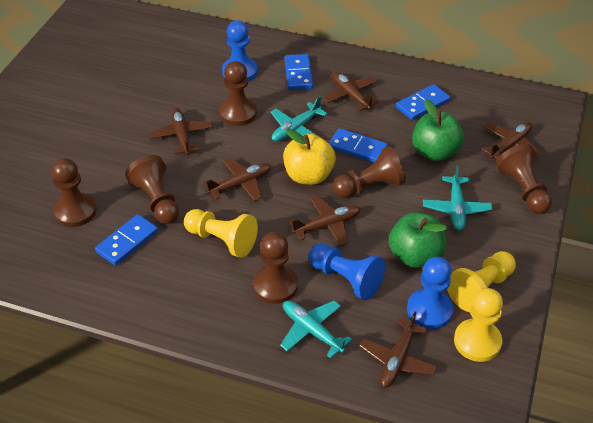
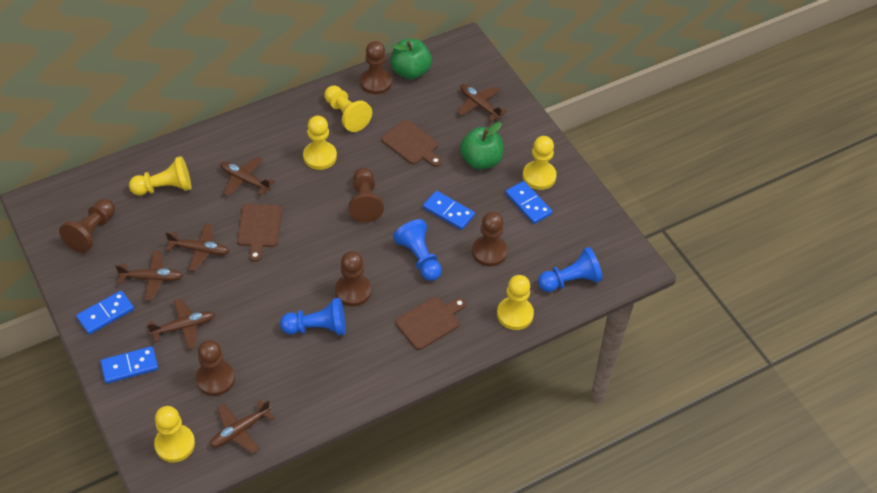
brown cutting board: 0 -> 3
turquoise plane: 3 -> 0
yellow apple: 1 -> 0
yellow pawn: 3 -> 6

